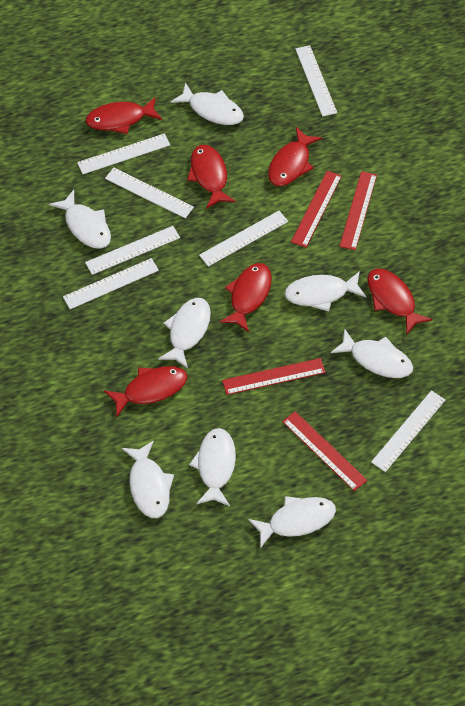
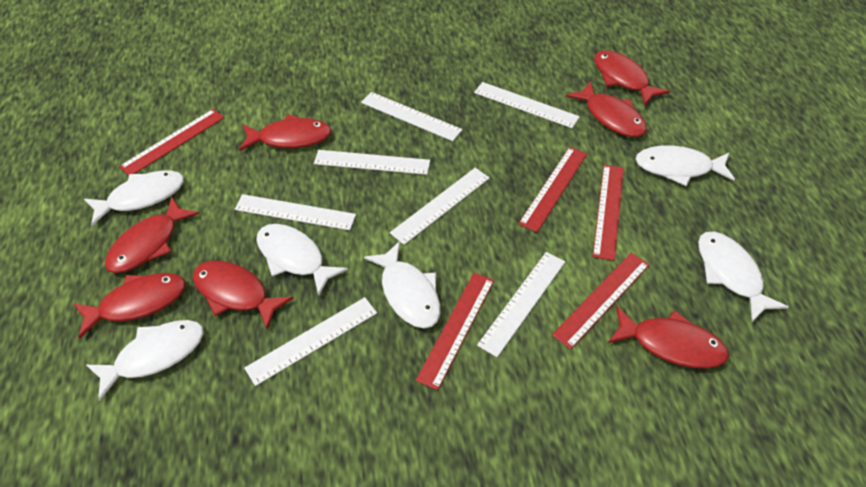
red fish: 6 -> 7
red ruler: 4 -> 5
white fish: 8 -> 6

